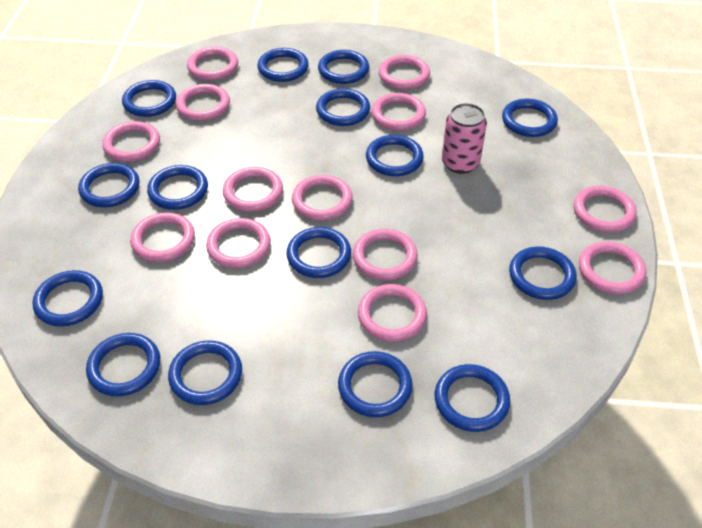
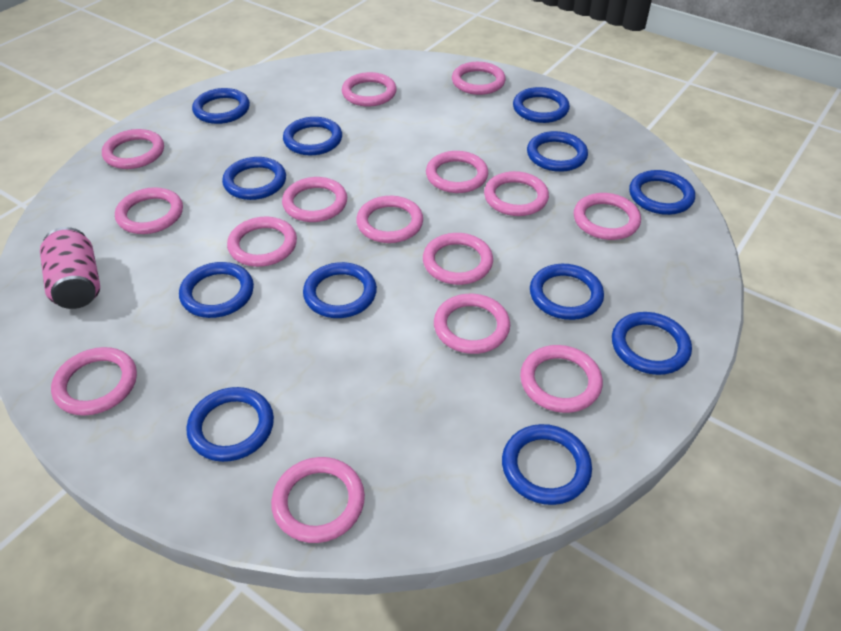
blue ring: 15 -> 12
pink ring: 13 -> 15

